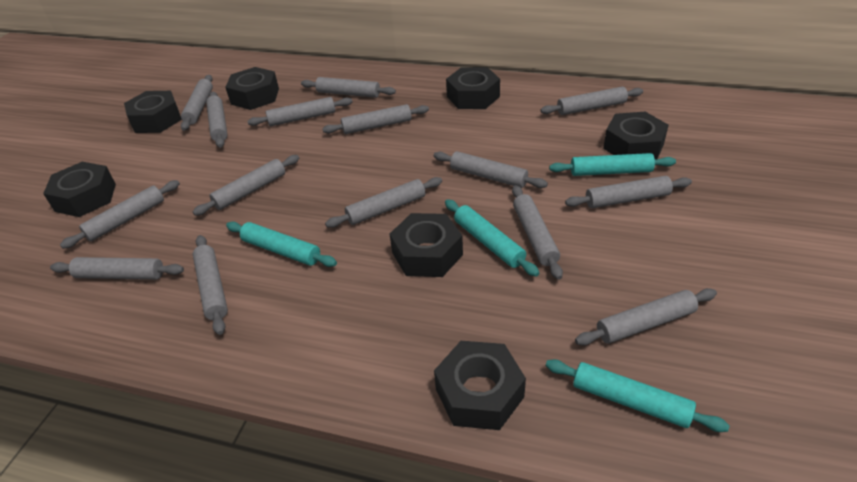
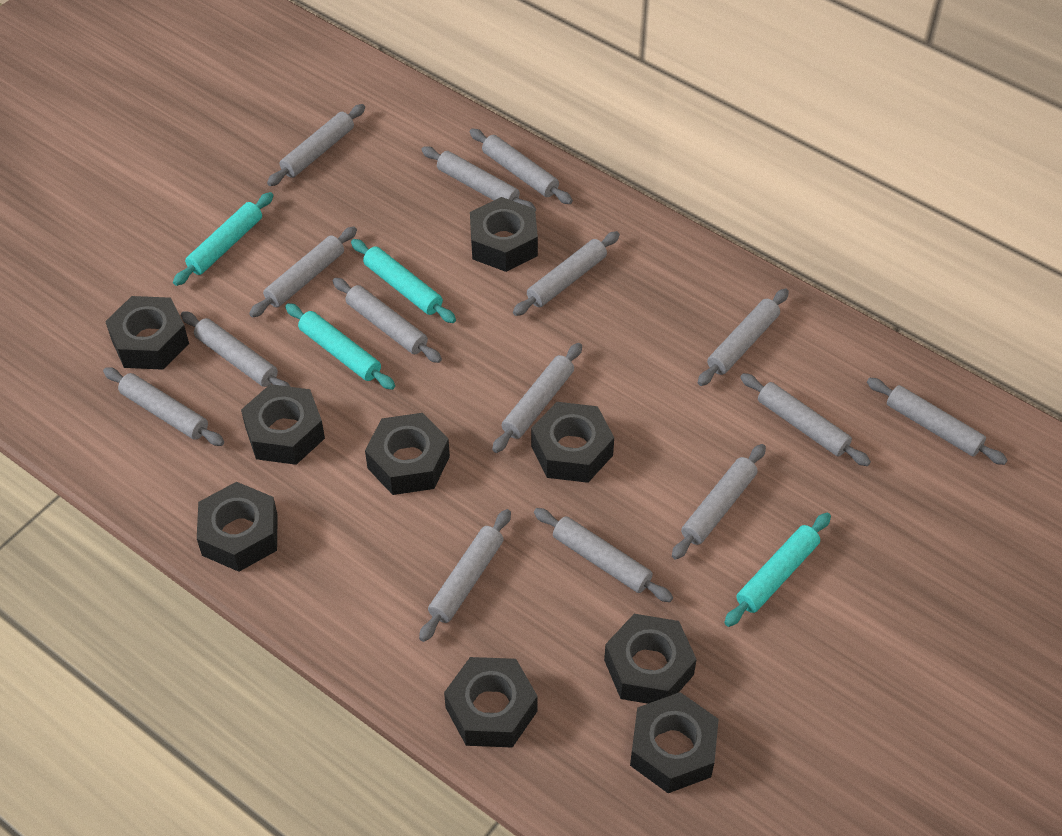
black nut: 7 -> 9

